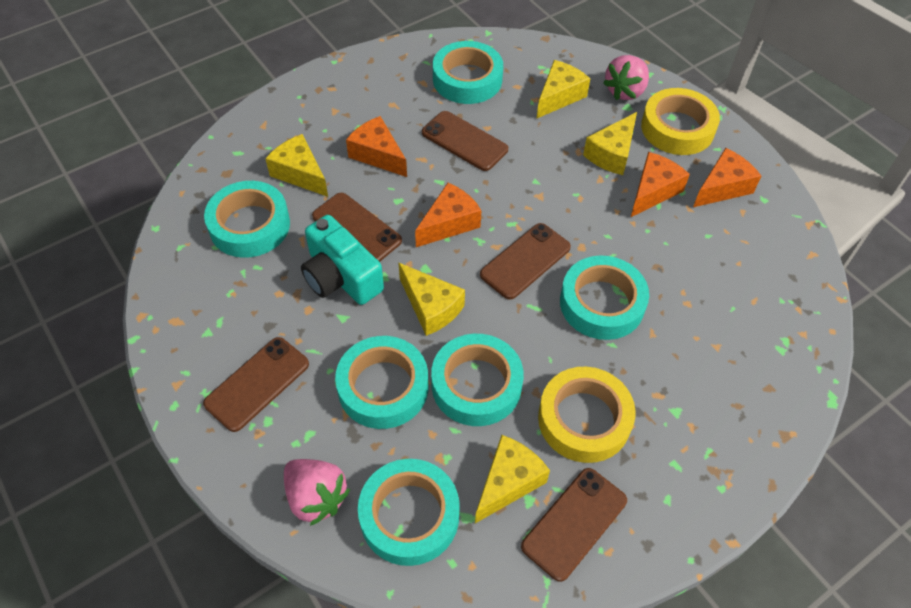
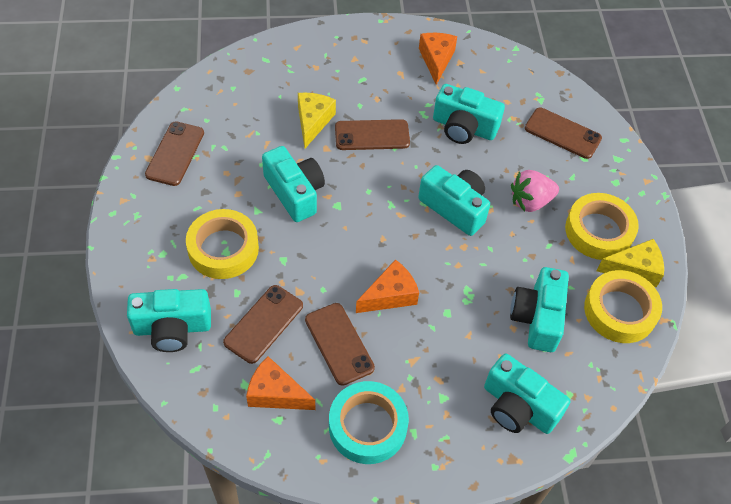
orange cheese: 4 -> 3
pink strawberry: 2 -> 1
turquoise camera: 1 -> 6
turquoise tape: 6 -> 1
yellow cheese: 5 -> 2
yellow tape: 2 -> 3

